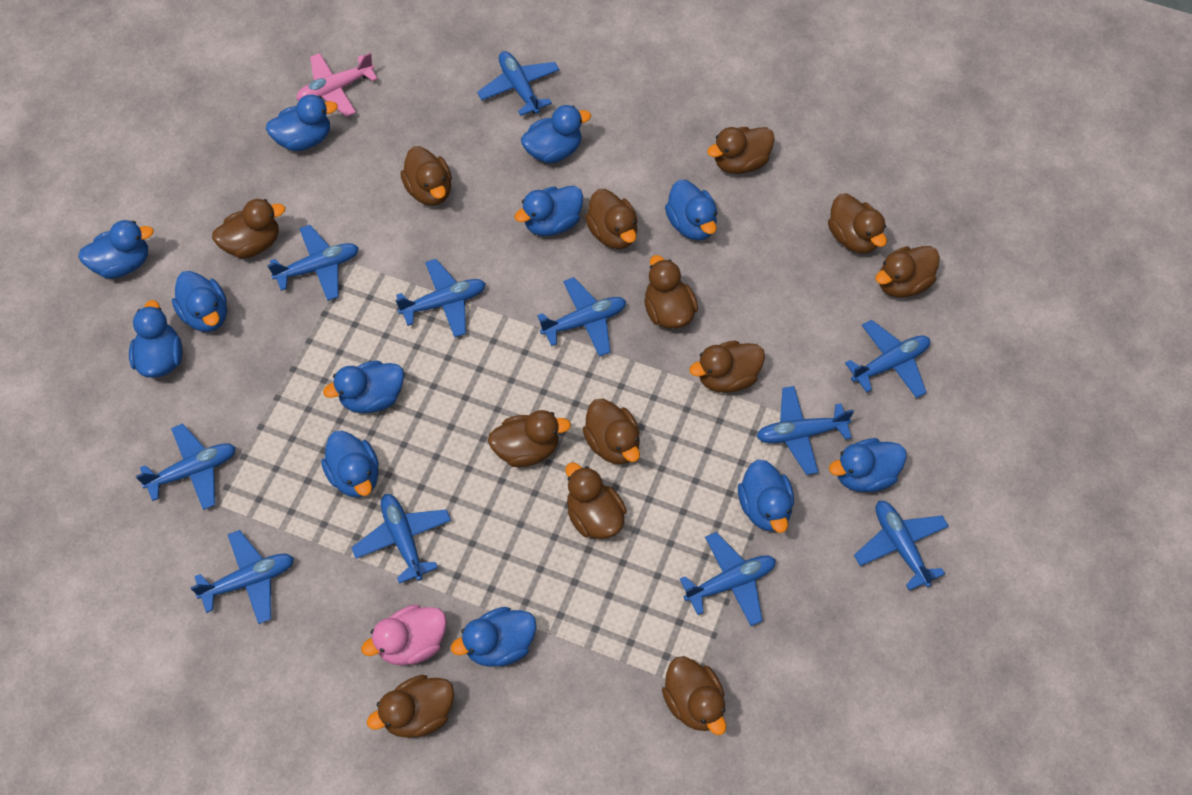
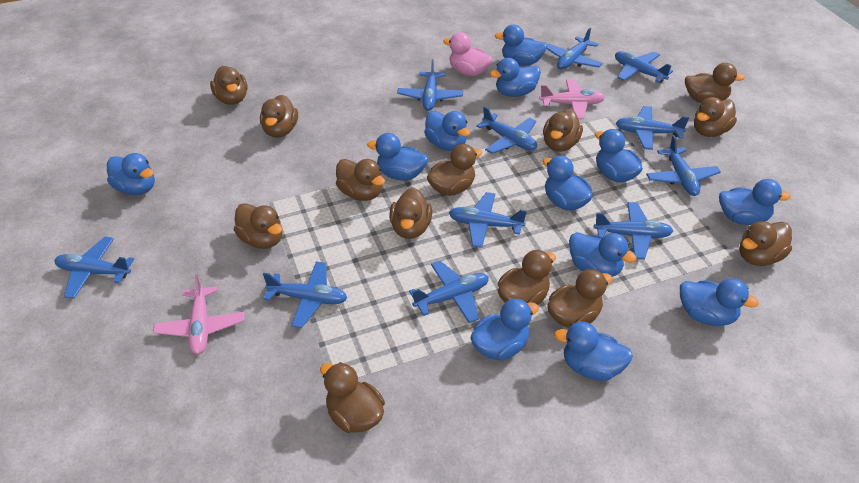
pink plane: 1 -> 2

